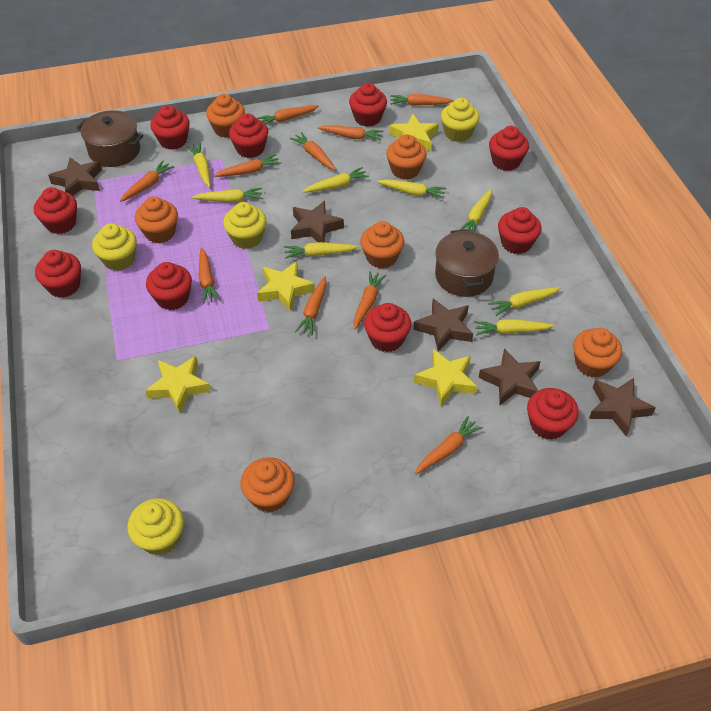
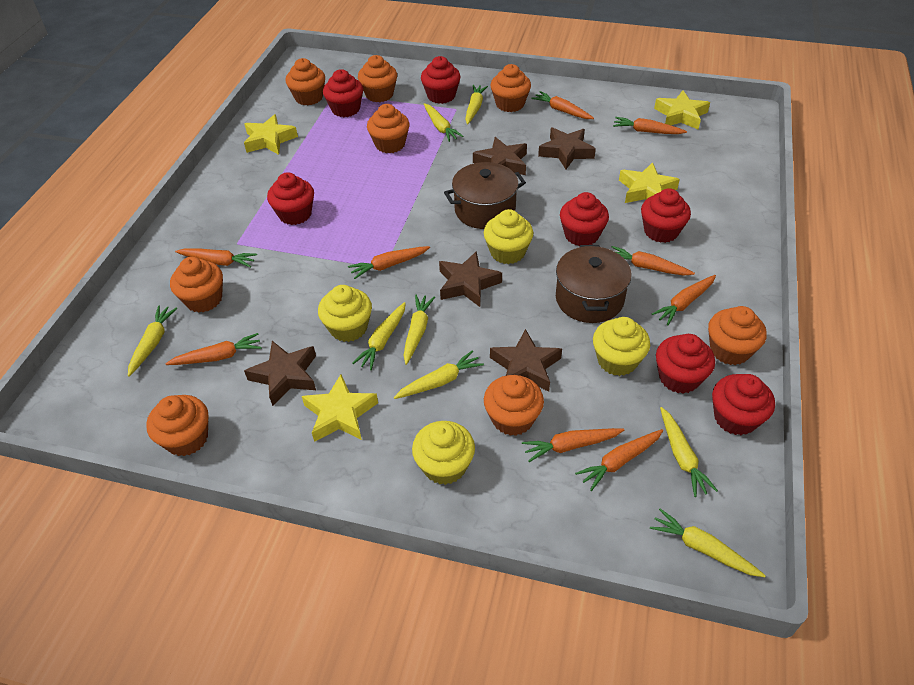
orange carrot: 10 -> 9
orange cupcake: 6 -> 8
red cupcake: 10 -> 7

